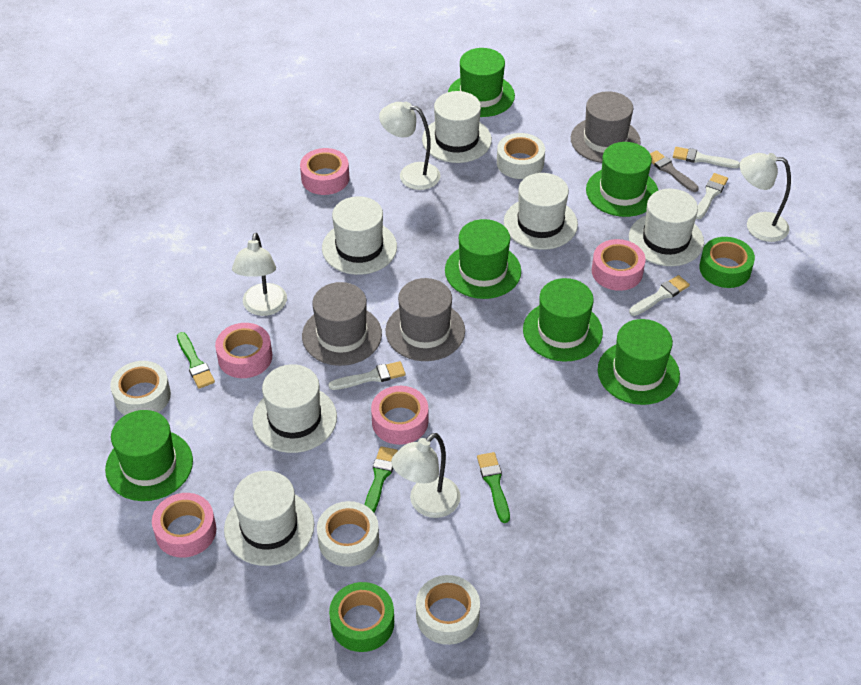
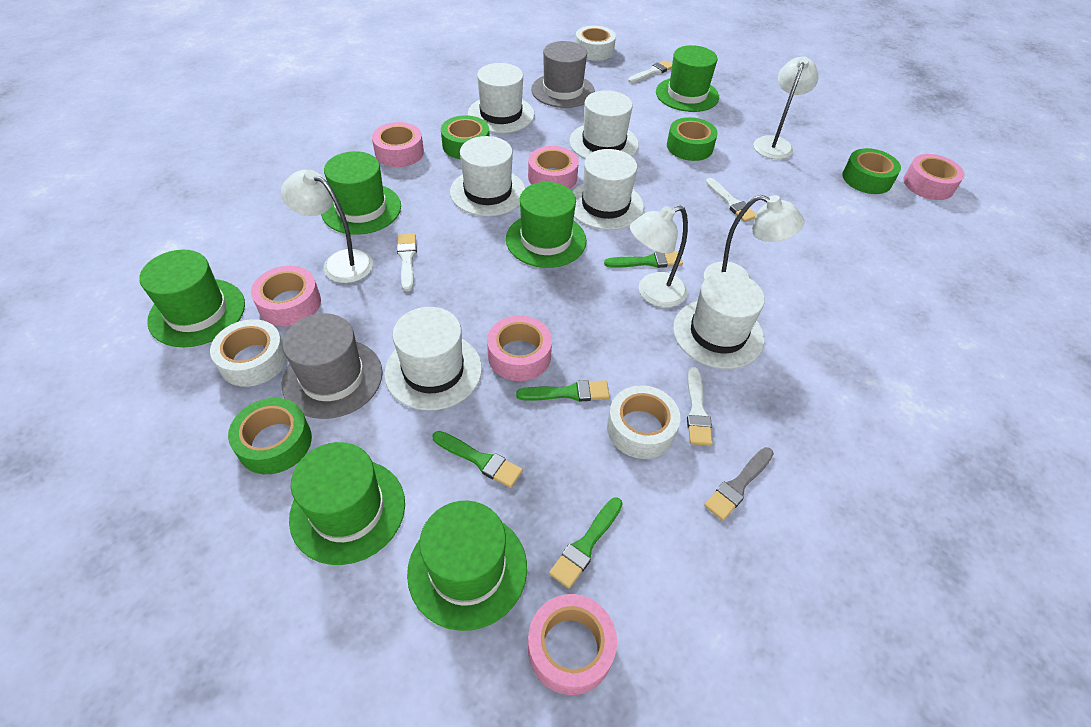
green brush: 3 -> 4
green tape: 2 -> 4
grey hat: 3 -> 2
pink tape: 5 -> 6
white tape: 4 -> 3

